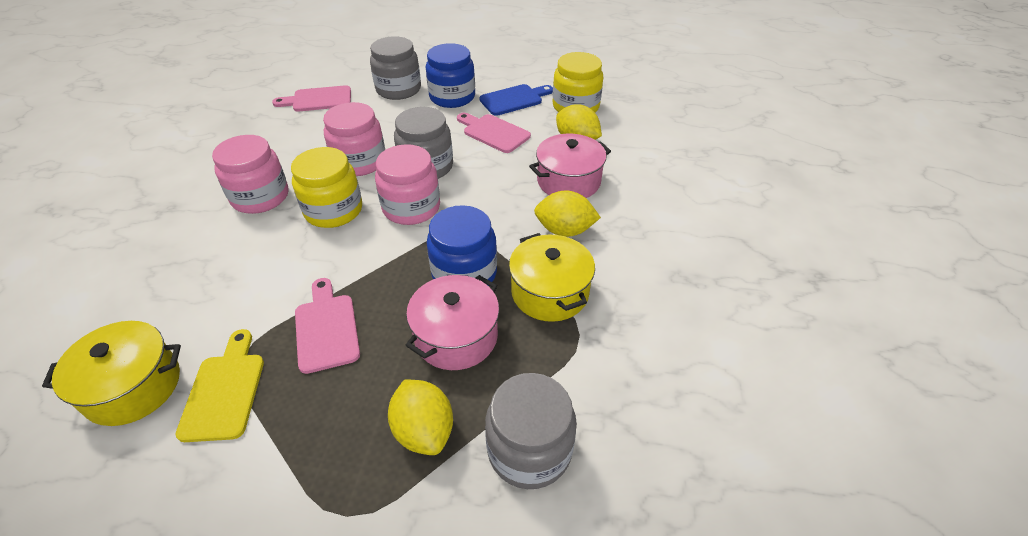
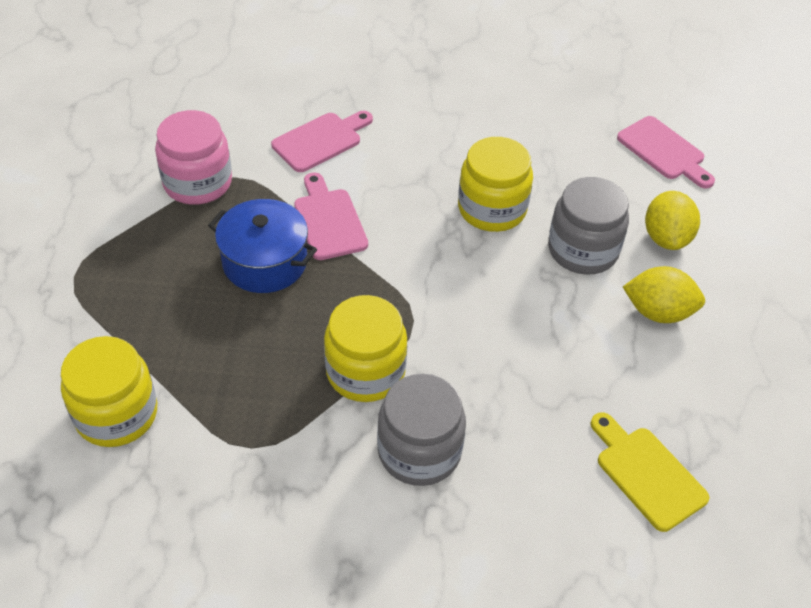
blue cutting board: 1 -> 0
blue jar: 2 -> 0
blue pot: 0 -> 1
grey jar: 3 -> 2
pink jar: 3 -> 1
pink pot: 2 -> 0
yellow jar: 2 -> 3
yellow lemon: 3 -> 2
yellow pot: 2 -> 0

